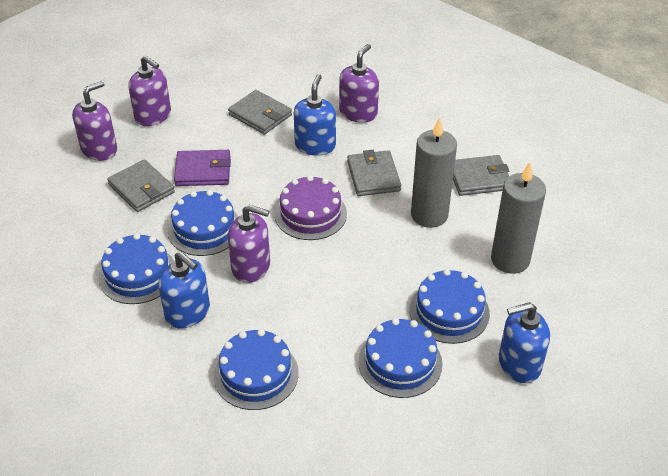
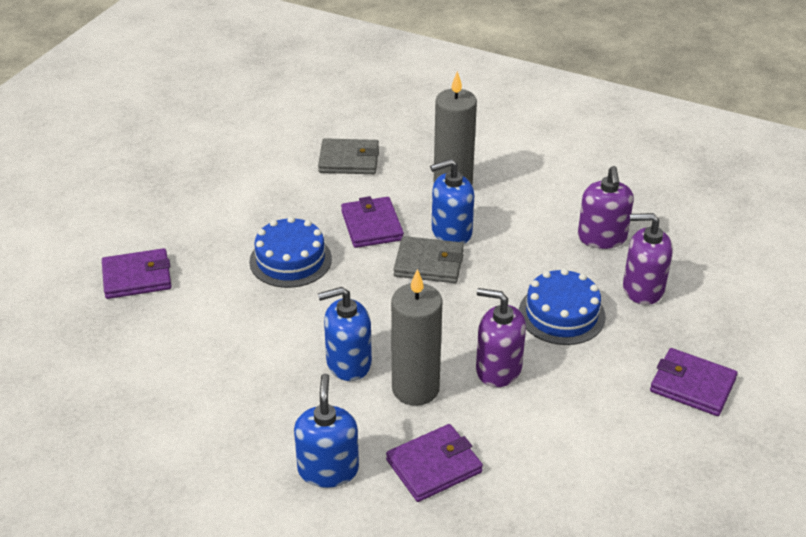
blue cake: 5 -> 2
grey wallet: 4 -> 2
purple cake: 1 -> 0
purple soap dispenser: 4 -> 3
purple wallet: 1 -> 4

